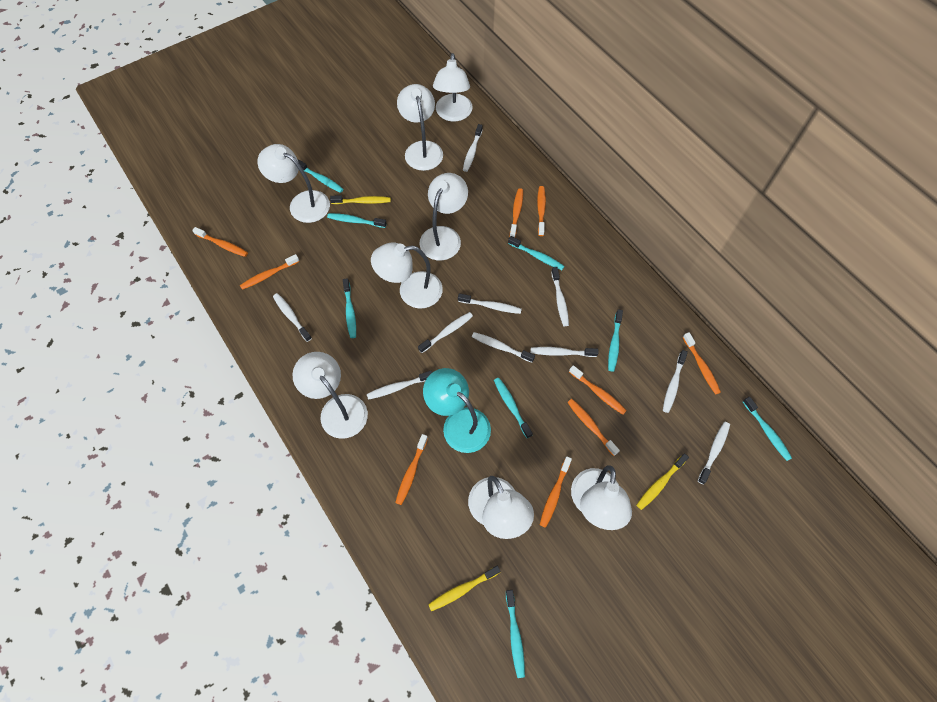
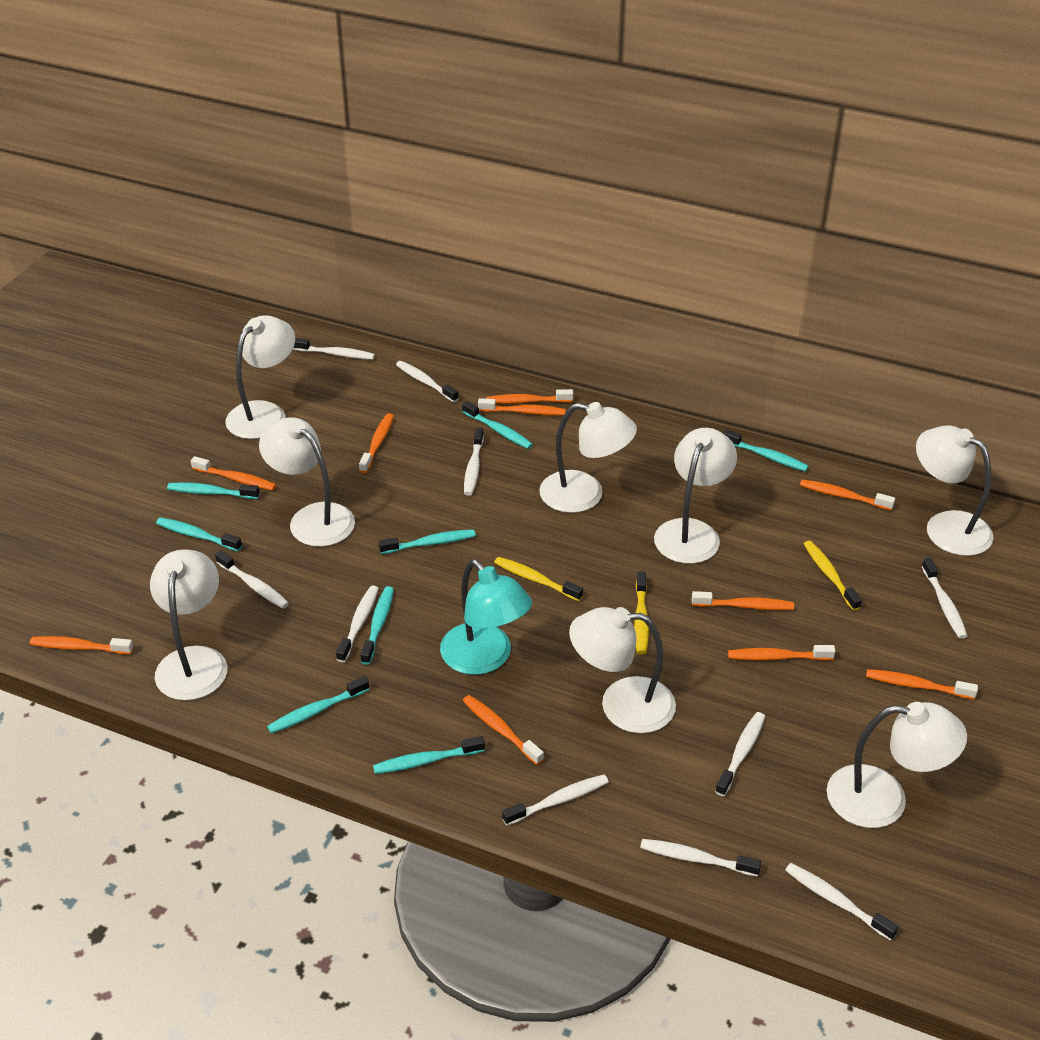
orange toothbrush: 9 -> 10

